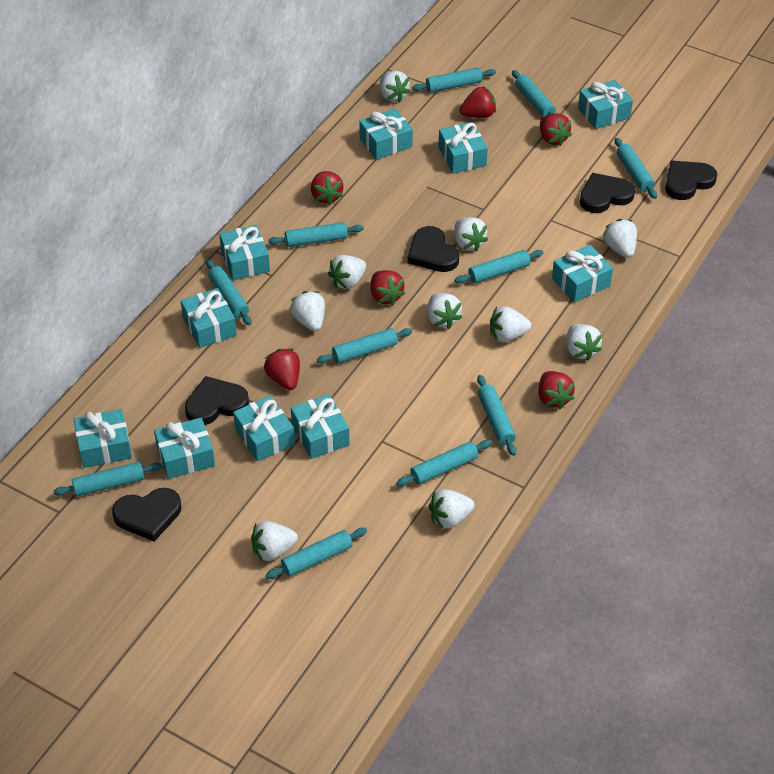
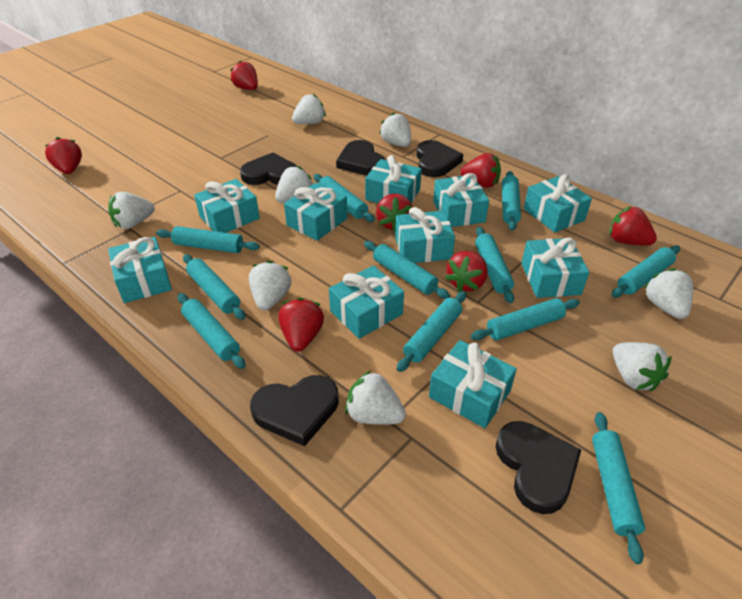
red strawberry: 6 -> 7
white strawberry: 10 -> 8

